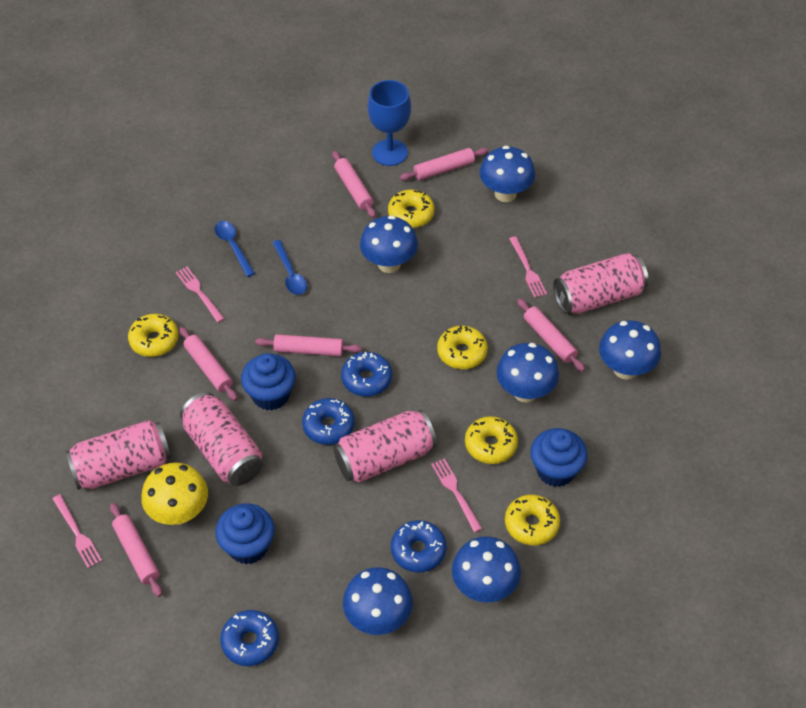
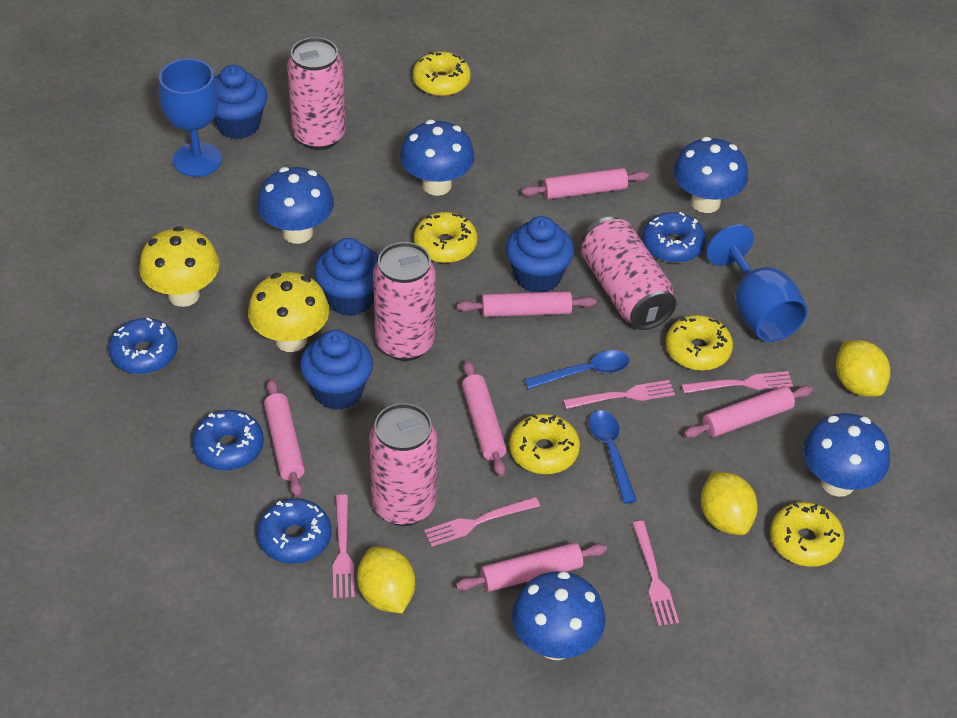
blue cupcake: 3 -> 4
blue goblet: 1 -> 2
blue mushroom: 6 -> 5
pink fork: 4 -> 5
yellow lemon: 0 -> 3
yellow mushroom: 1 -> 2

